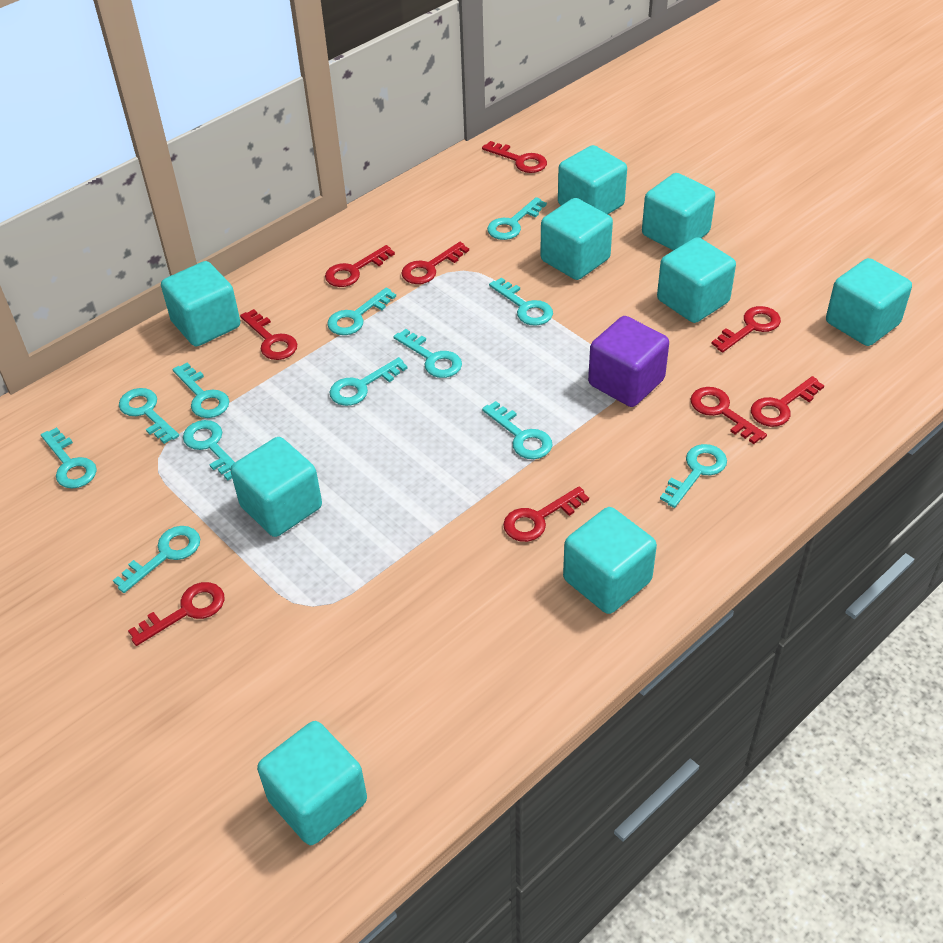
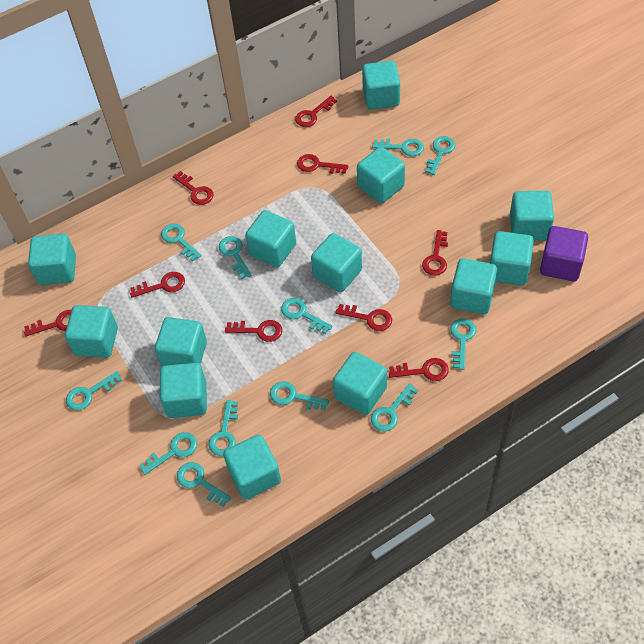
turquoise cube: 9 -> 13

